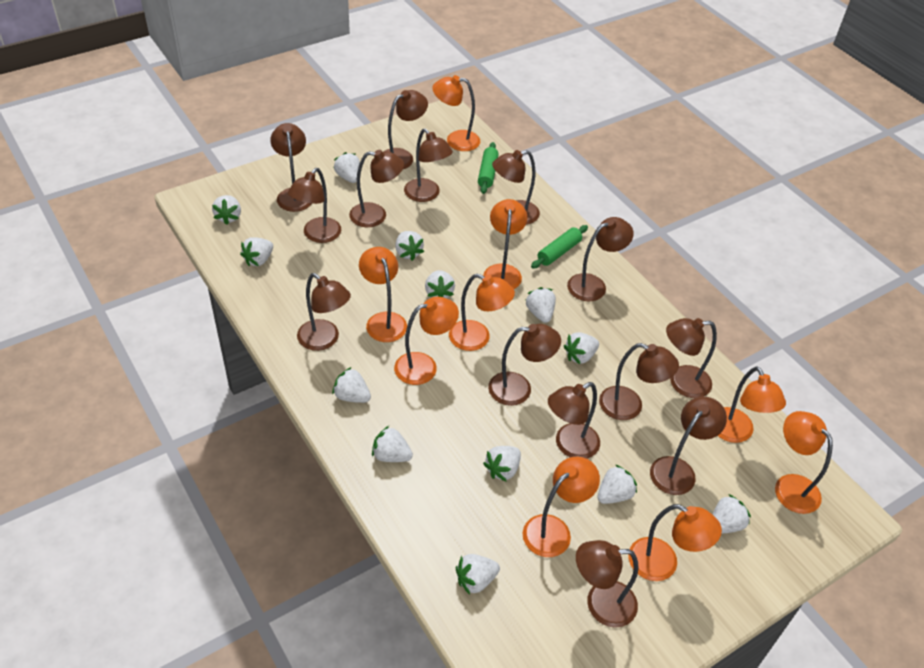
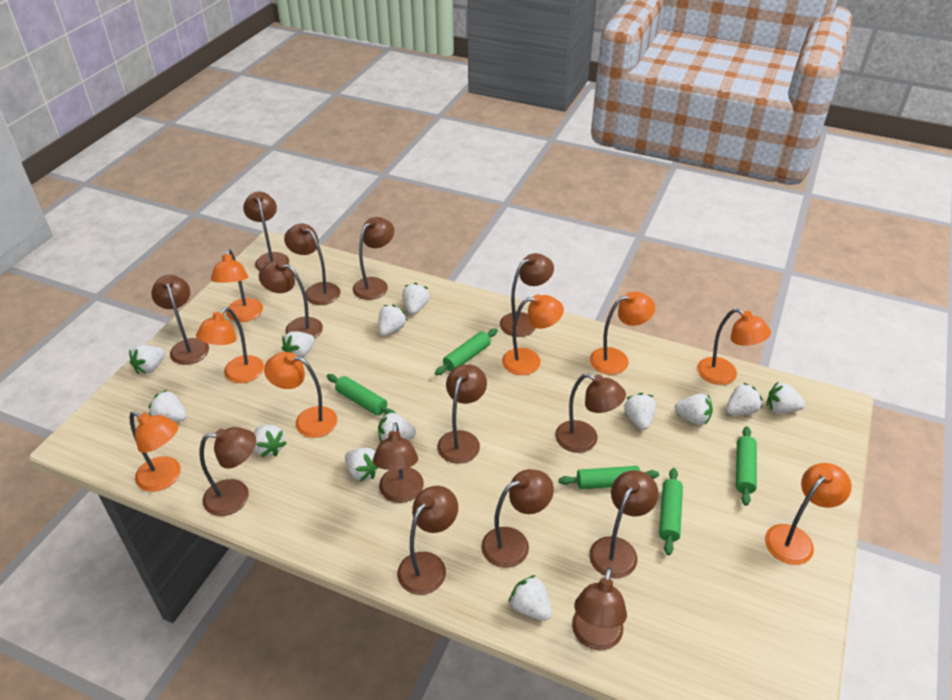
green rolling pin: 2 -> 5
orange lamp: 9 -> 8

